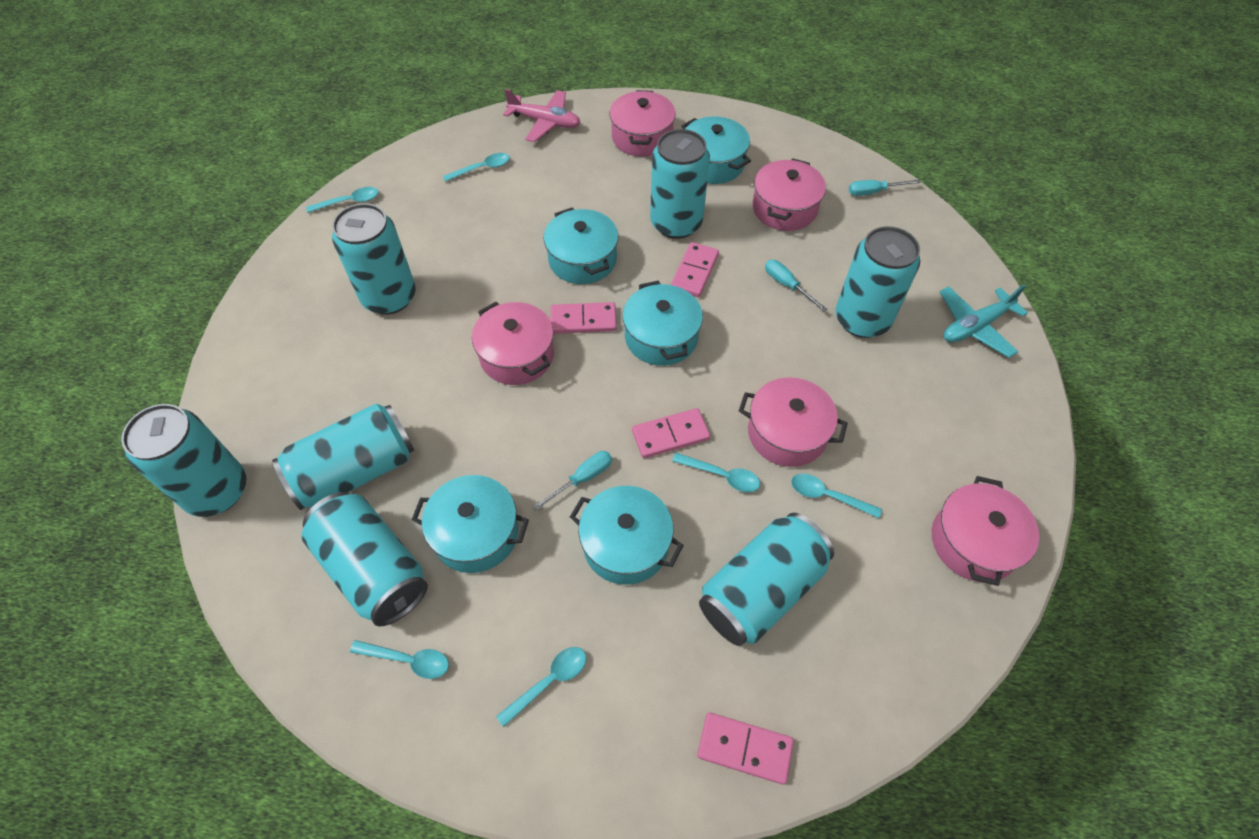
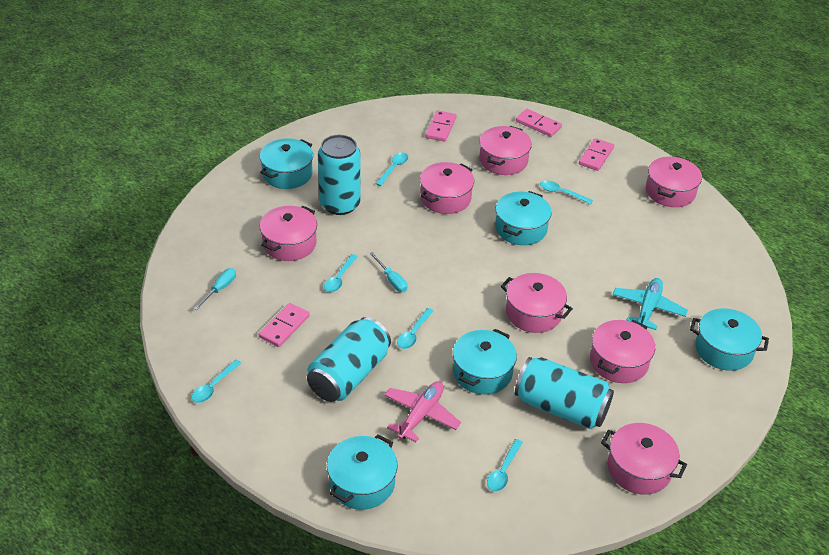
pink pot: 5 -> 7
turquoise can: 7 -> 3
turquoise screwdriver: 3 -> 2

